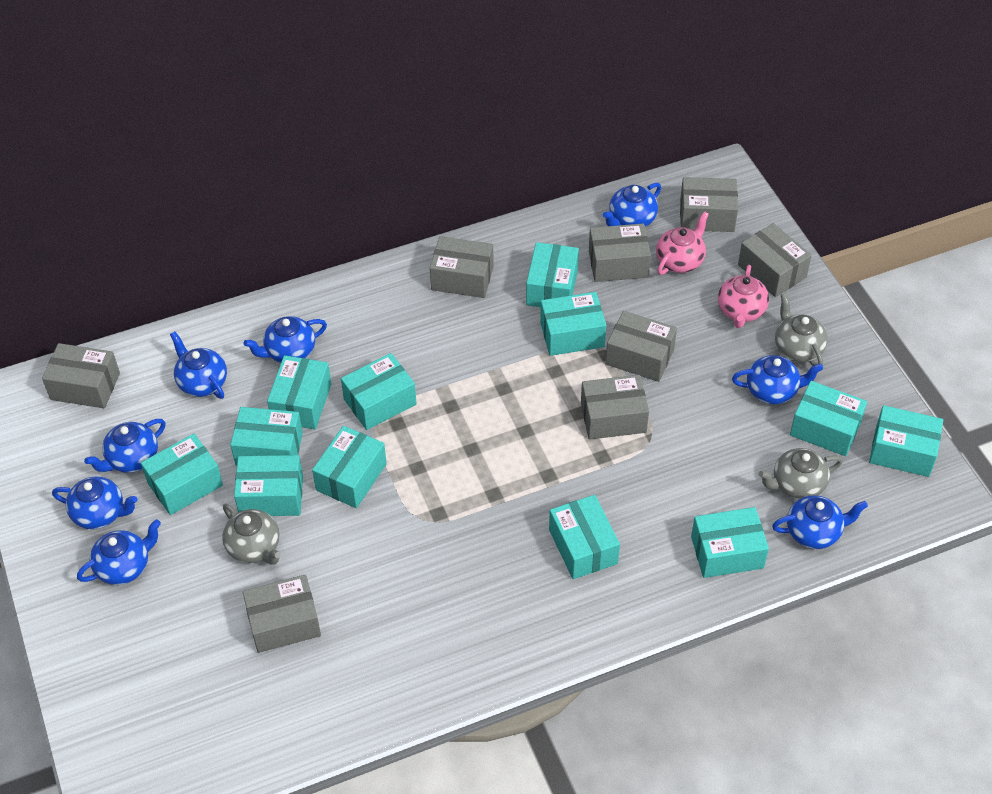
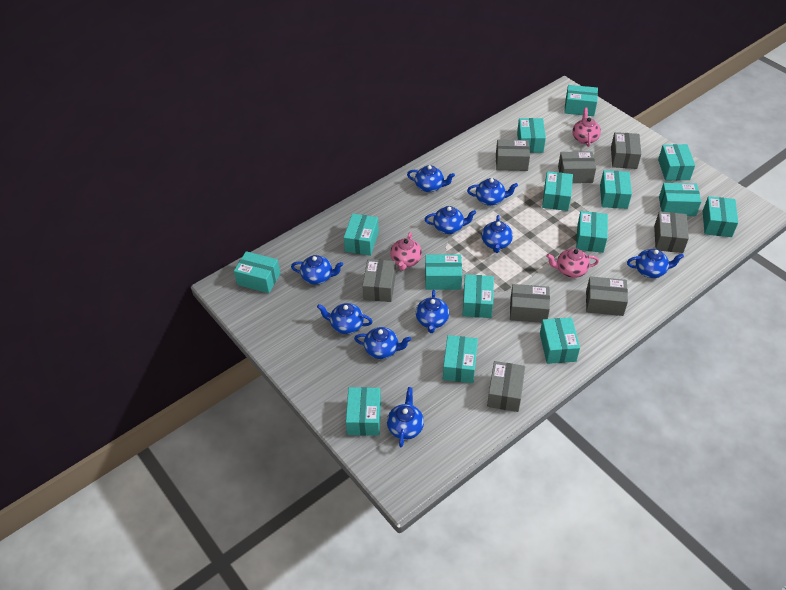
blue teapot: 8 -> 10
grey teapot: 3 -> 0
pink teapot: 2 -> 3
turquoise box: 12 -> 15

